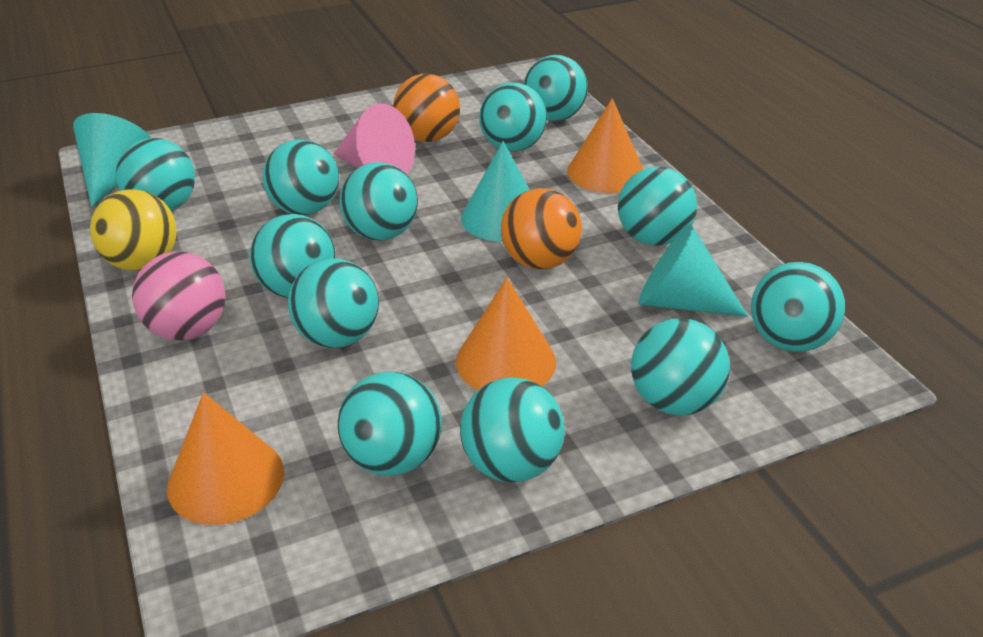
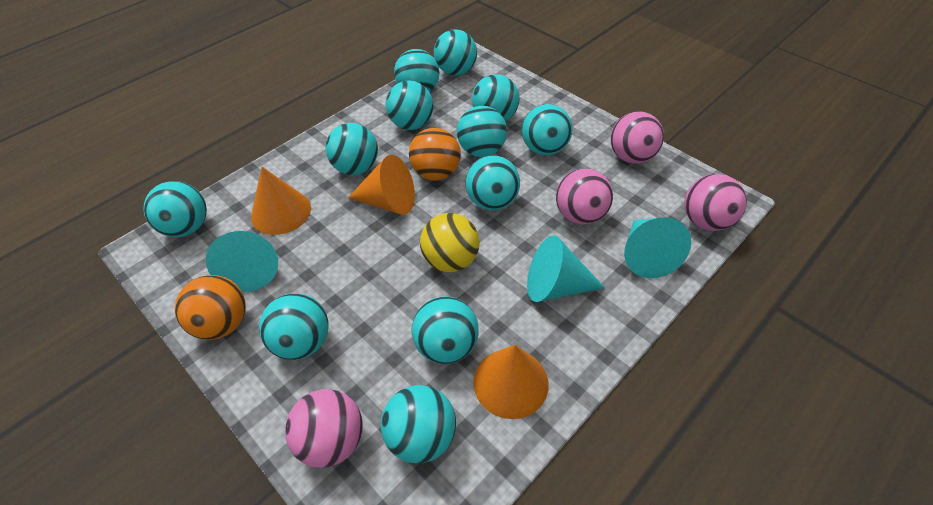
pink ball: 1 -> 4
pink cone: 1 -> 0

